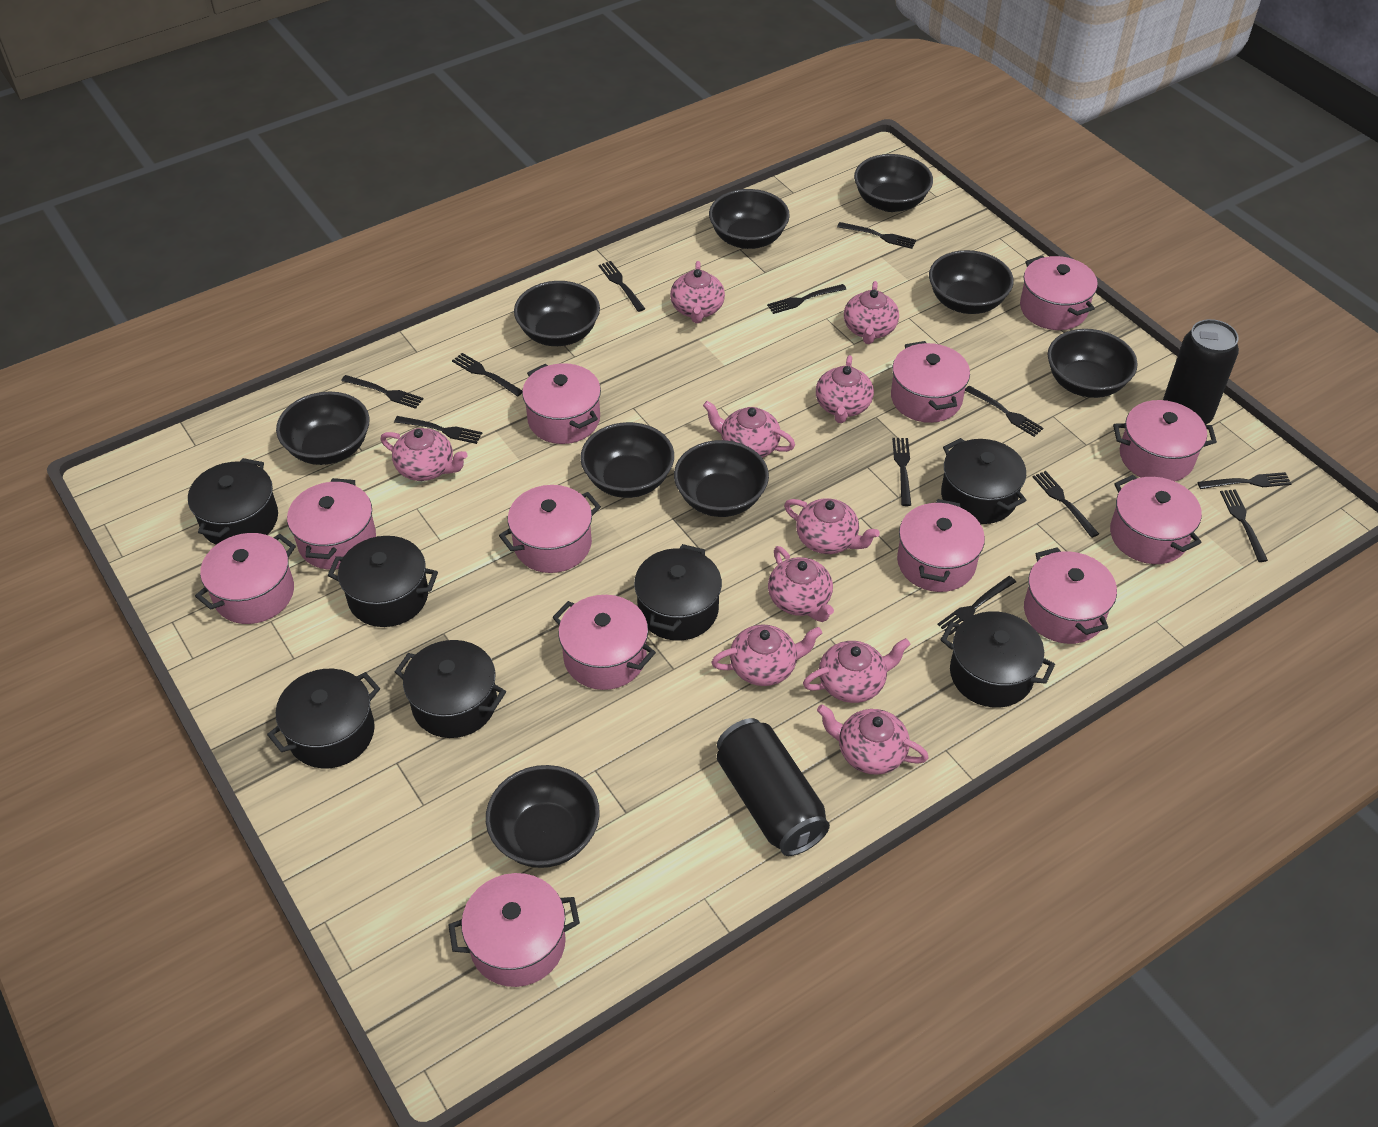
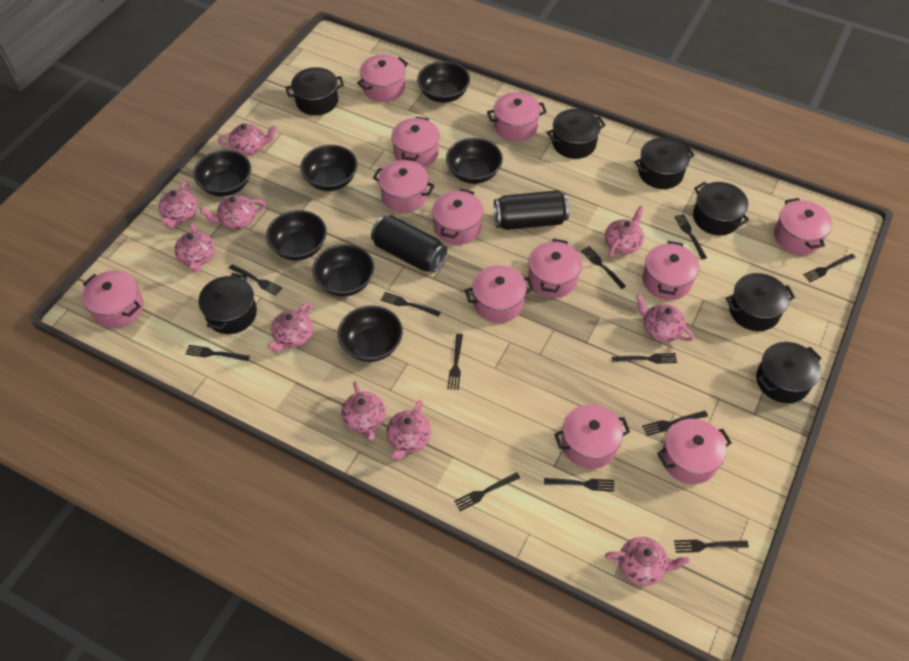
black bowl: 9 -> 7

